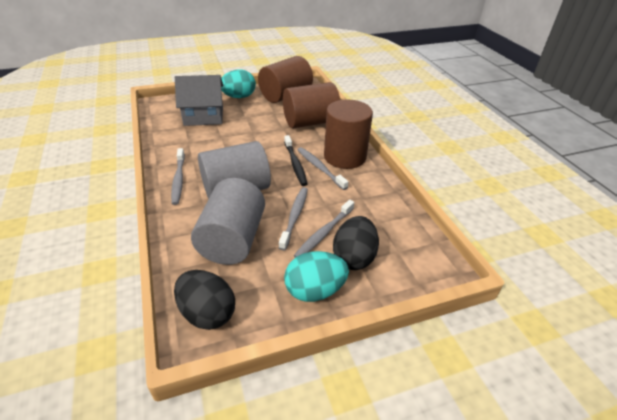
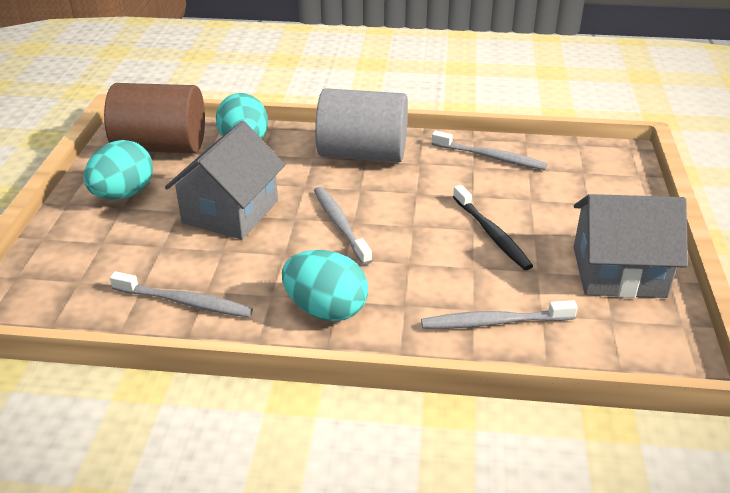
black egg: 2 -> 0
brown cylinder: 3 -> 1
grey cylinder: 2 -> 1
grey house: 1 -> 2
turquoise egg: 2 -> 3

